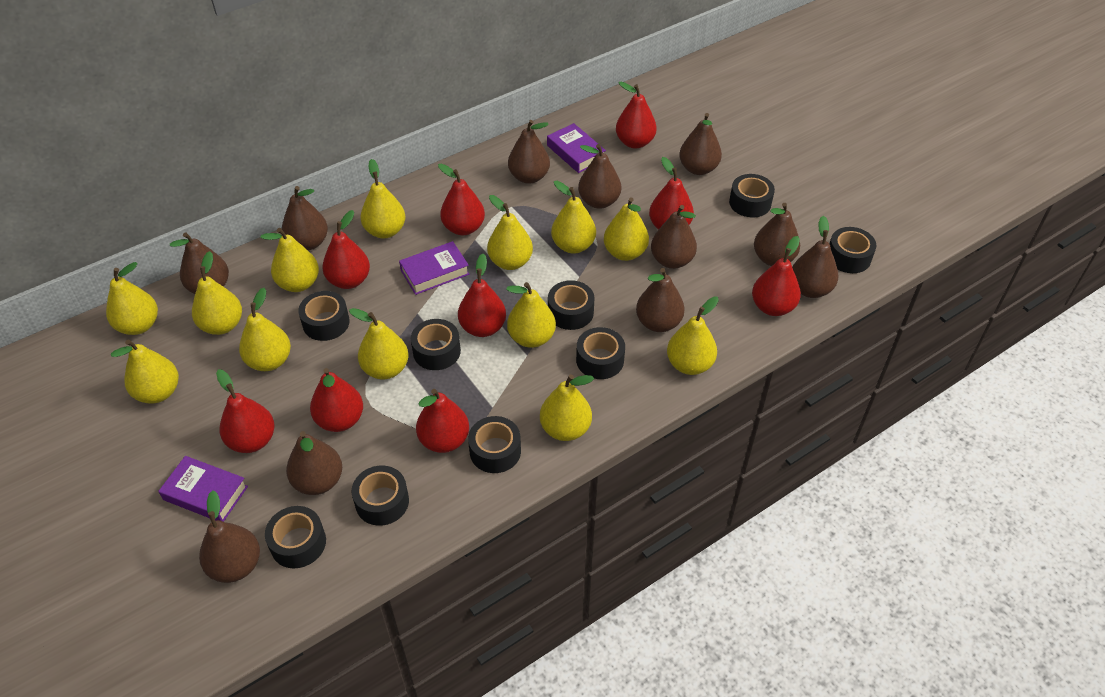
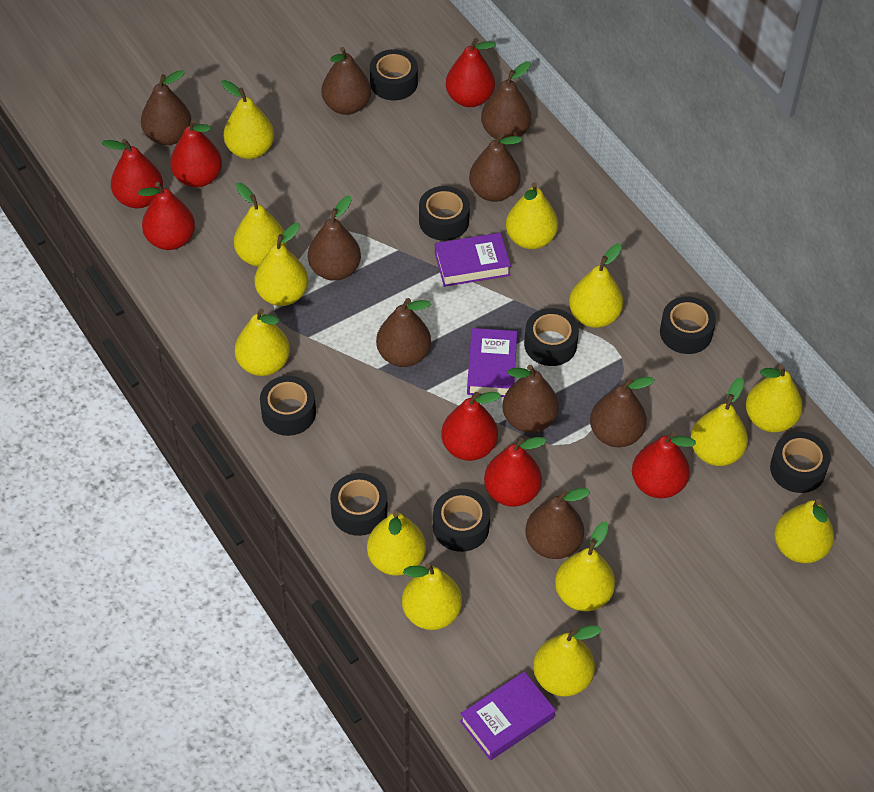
black tape: 9 -> 8
brown pear: 11 -> 9
red pear: 9 -> 7

